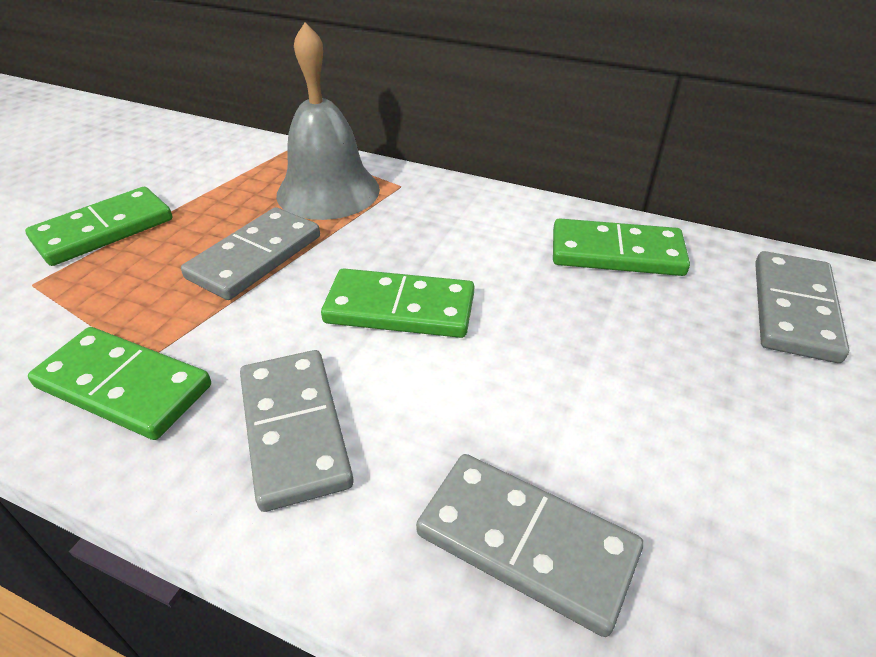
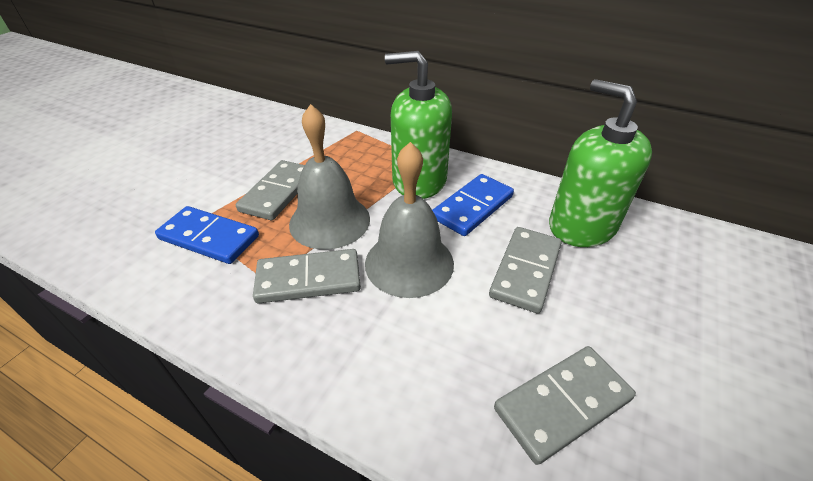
blue domino: 0 -> 2
green domino: 4 -> 0
green soap dispenser: 0 -> 2
grey bell: 1 -> 2

